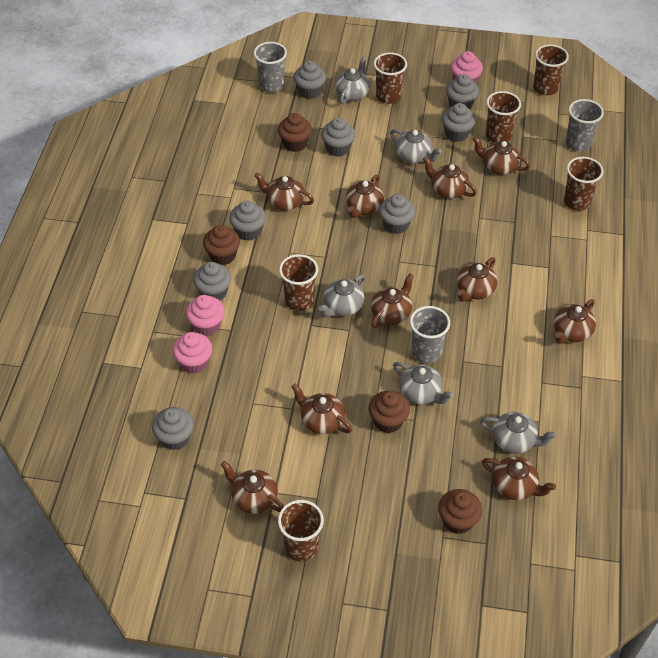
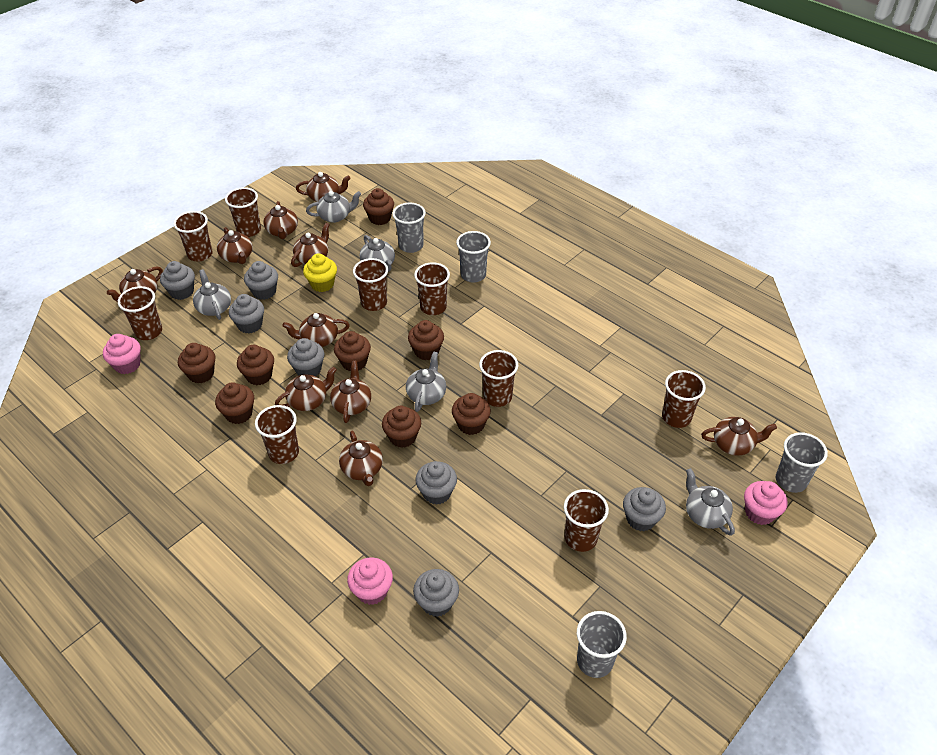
brown cup: 6 -> 9
brown cupcake: 4 -> 8
grey cup: 3 -> 4
grey cupcake: 8 -> 7
yellow cupcake: 0 -> 1

